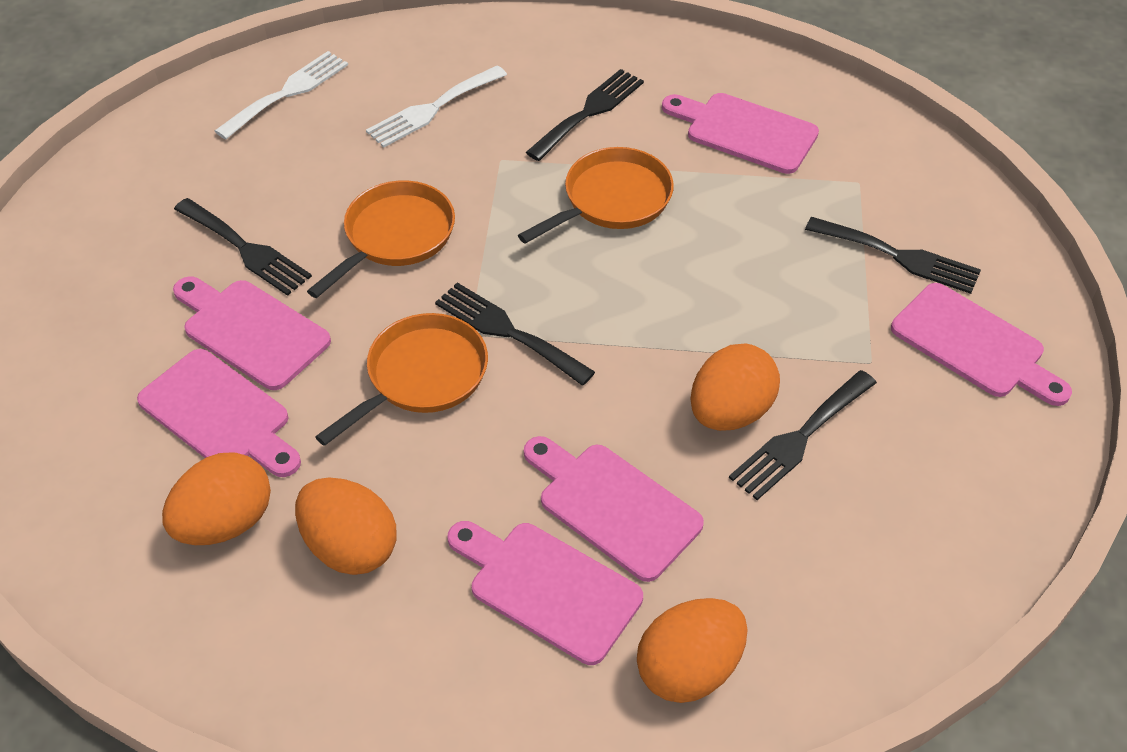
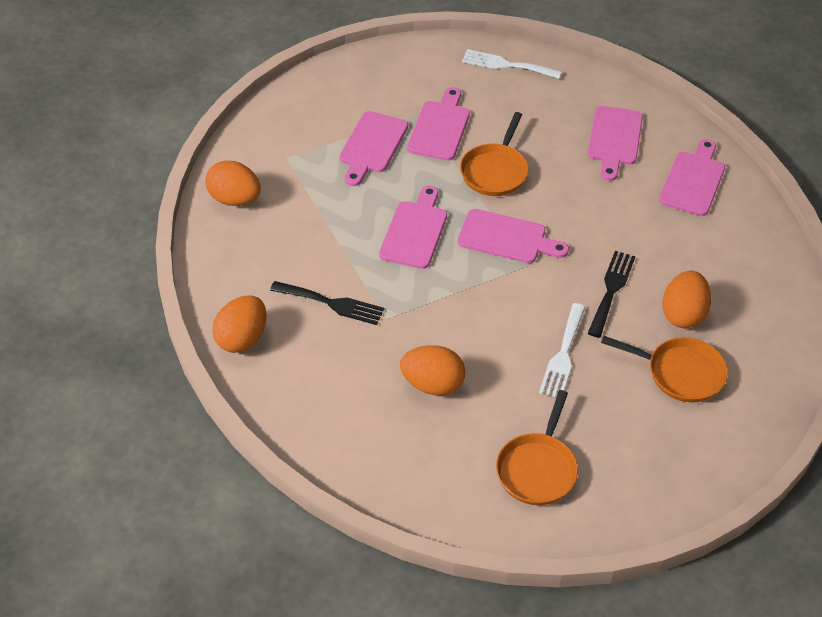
black fork: 5 -> 2

